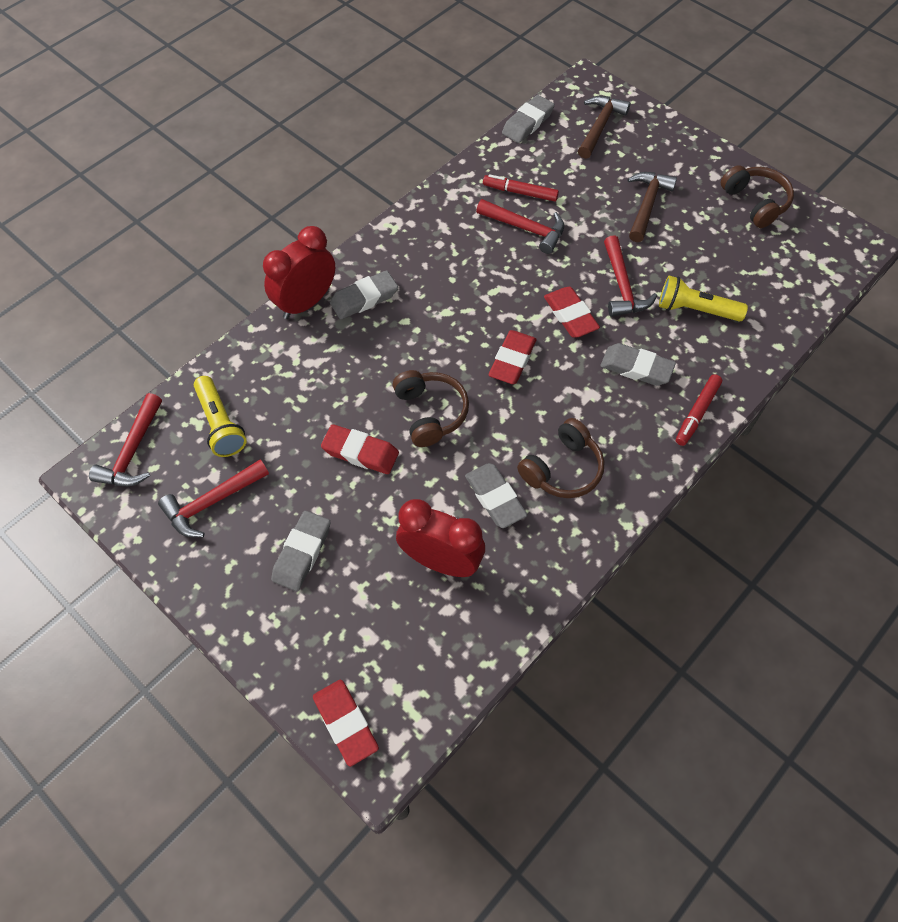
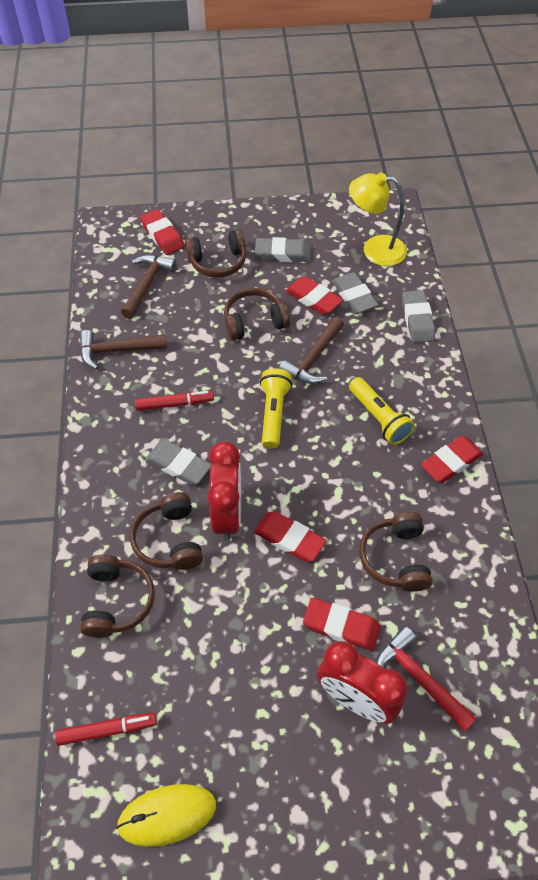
brown hammer: 2 -> 3
brown headphones: 3 -> 5
grey eraser: 5 -> 4
red eraser: 4 -> 5
red hammer: 4 -> 1
yellow lamp: 0 -> 1
yellow mouse: 0 -> 1

